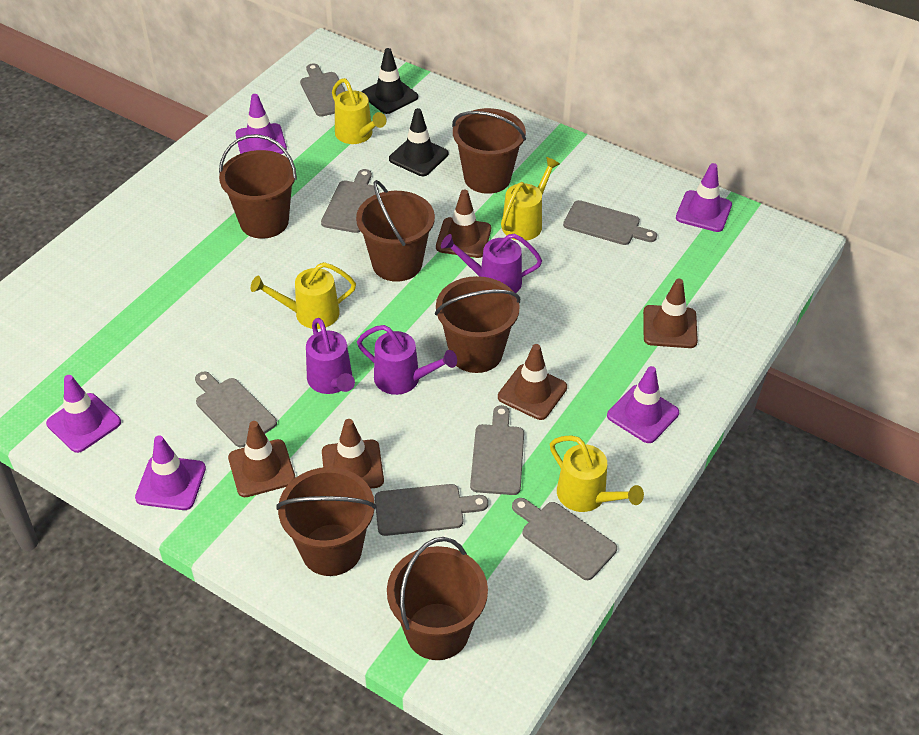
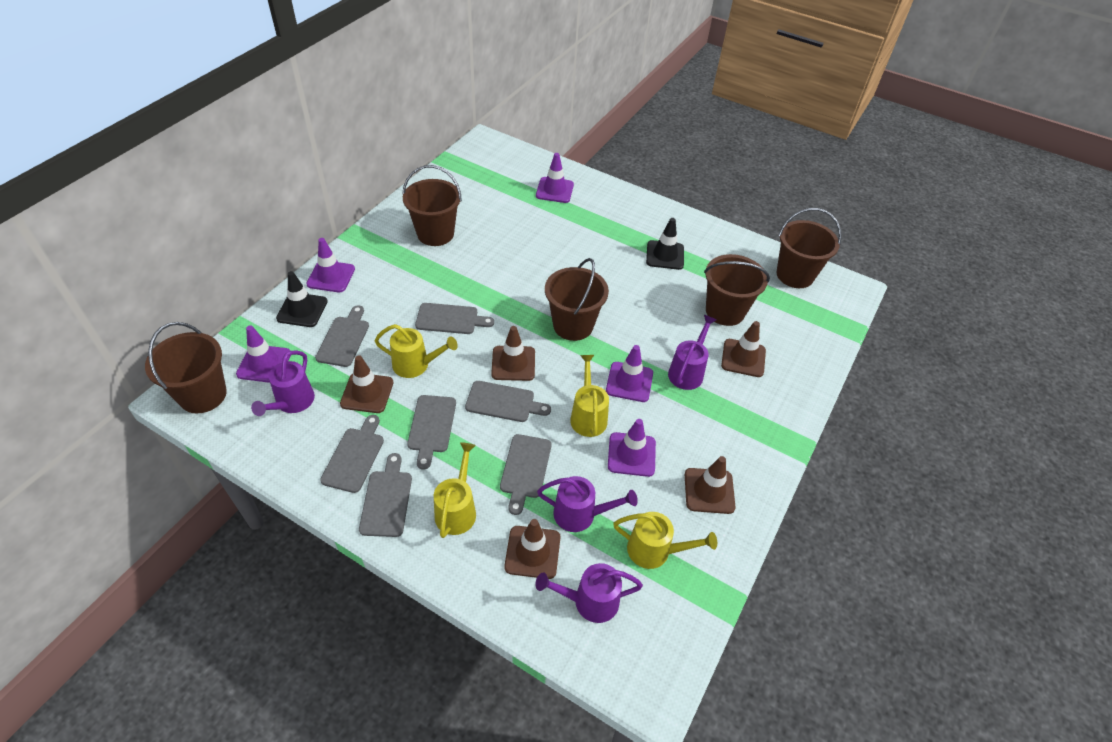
brown bucket: 6 -> 5
purple watering can: 3 -> 4

